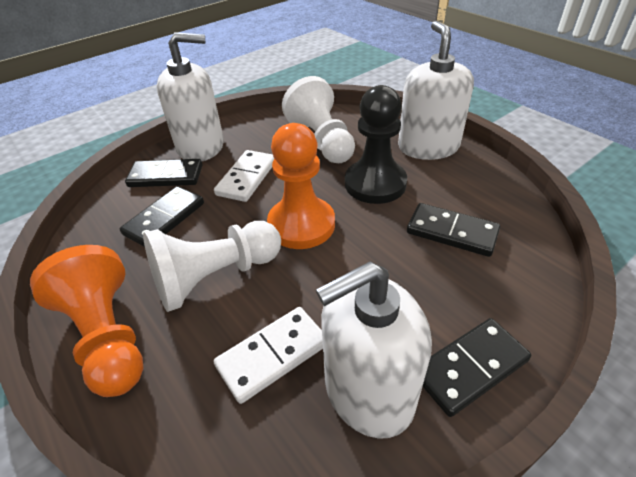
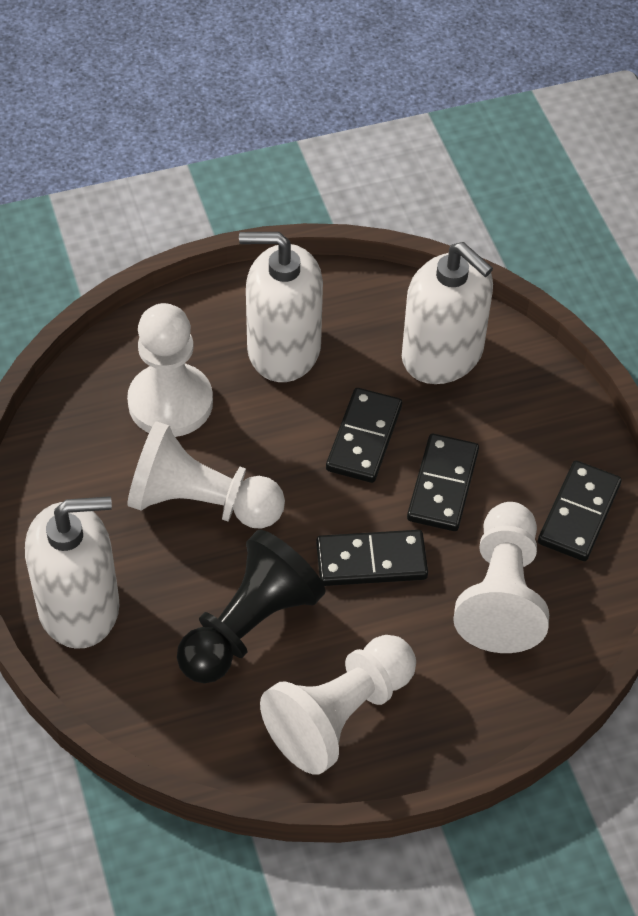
orange pawn: 2 -> 0
white domino: 2 -> 0
white pawn: 2 -> 4

